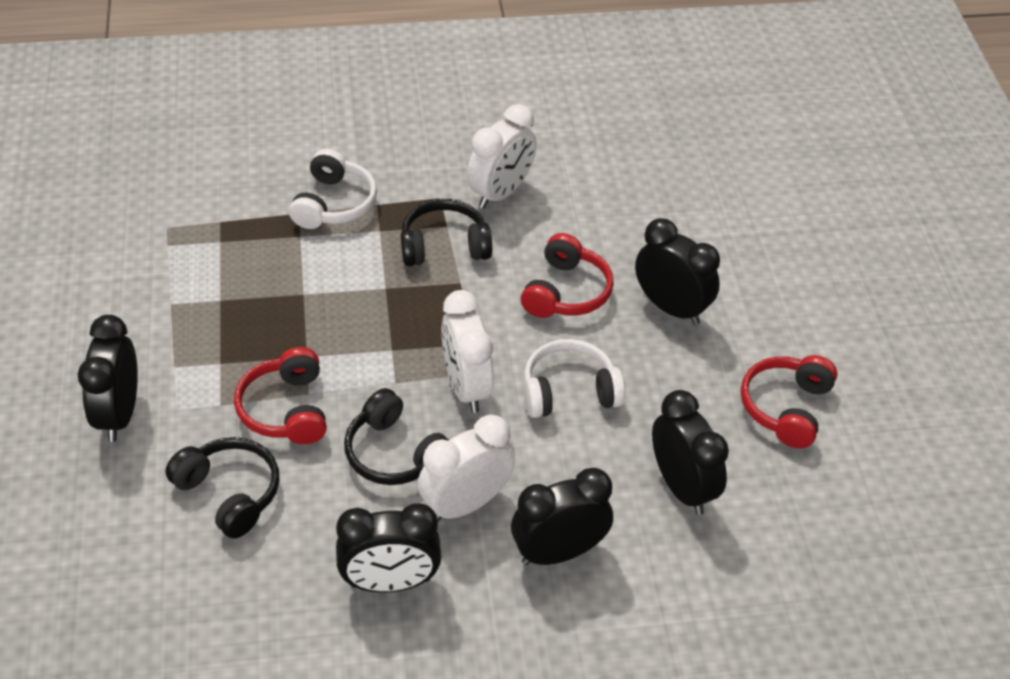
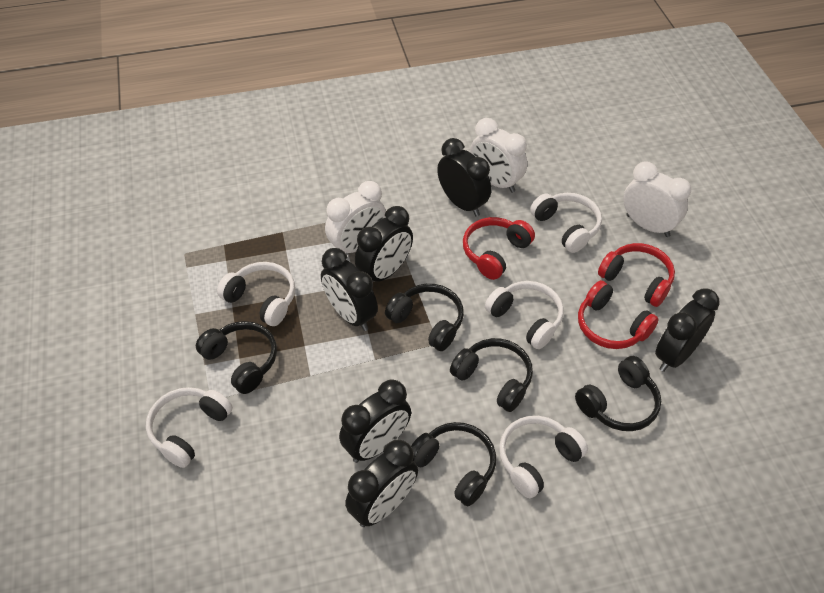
black clock: 5 -> 6
black headphones: 3 -> 5
white headphones: 2 -> 5

